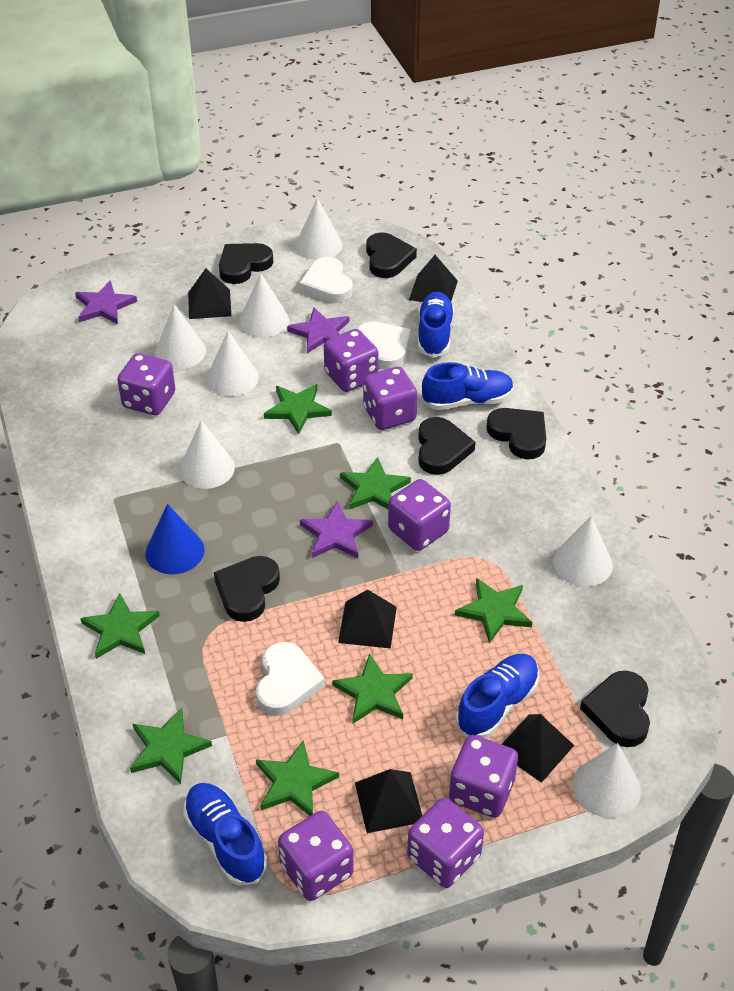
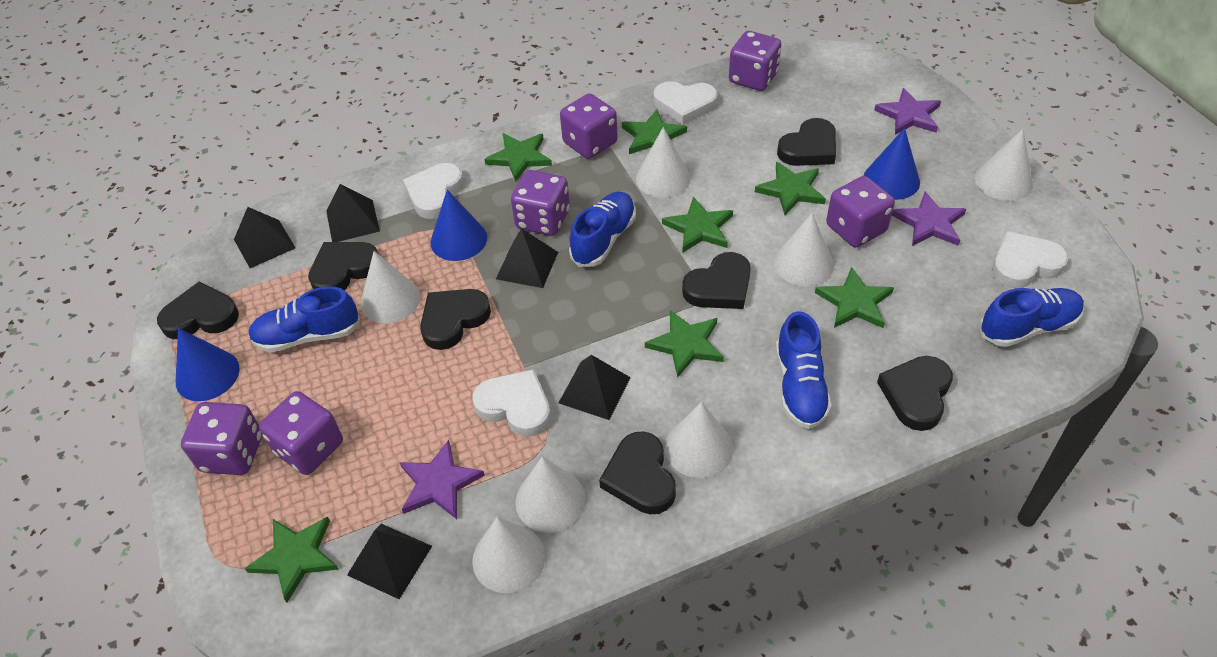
black heart: 6 -> 7
blue cone: 1 -> 3
purple dice: 7 -> 6
white heart: 3 -> 4

